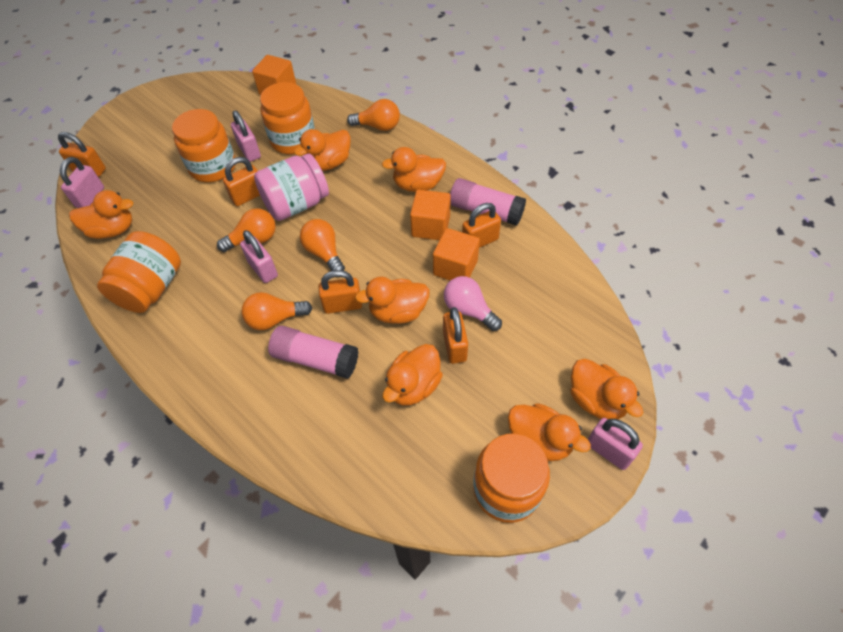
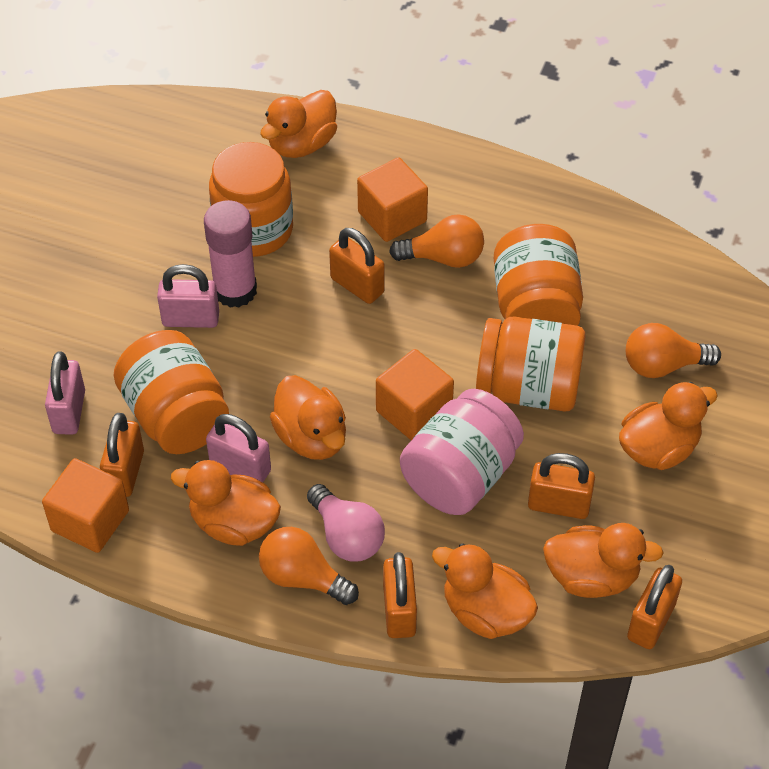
orange duck: 7 -> 6
orange light bulb: 4 -> 3
pink glue stick: 2 -> 1
pink padlock: 4 -> 3

